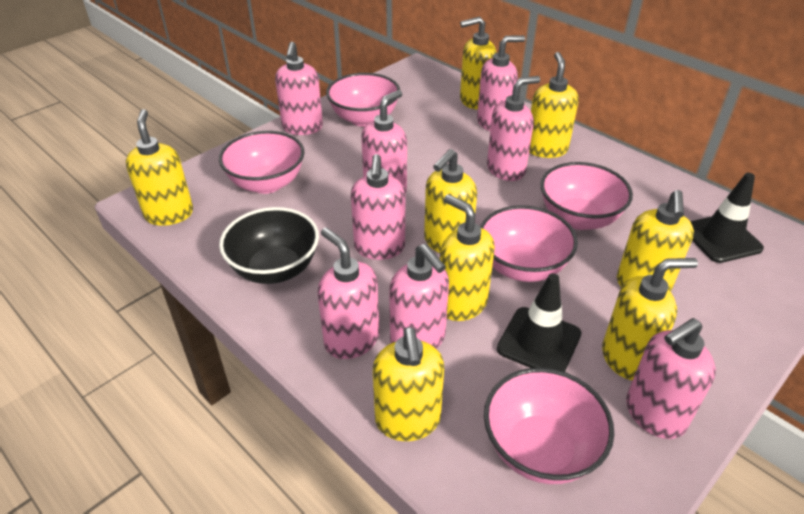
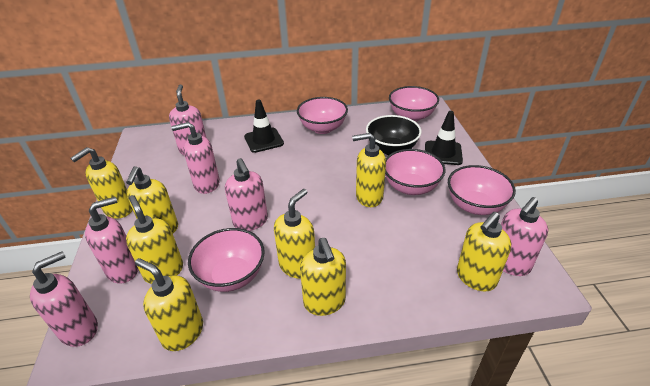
pink soap dispenser: 8 -> 6

